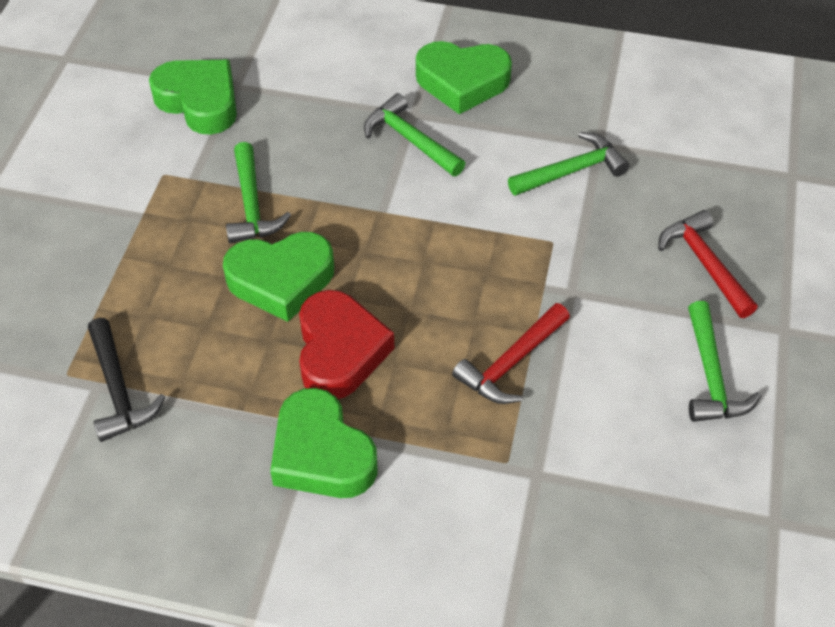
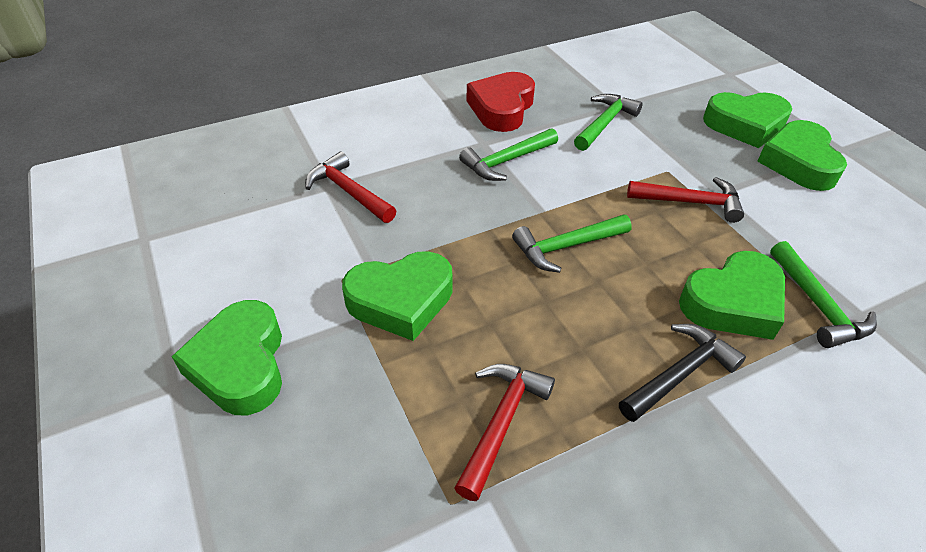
green heart: 4 -> 5
red hammer: 2 -> 3

